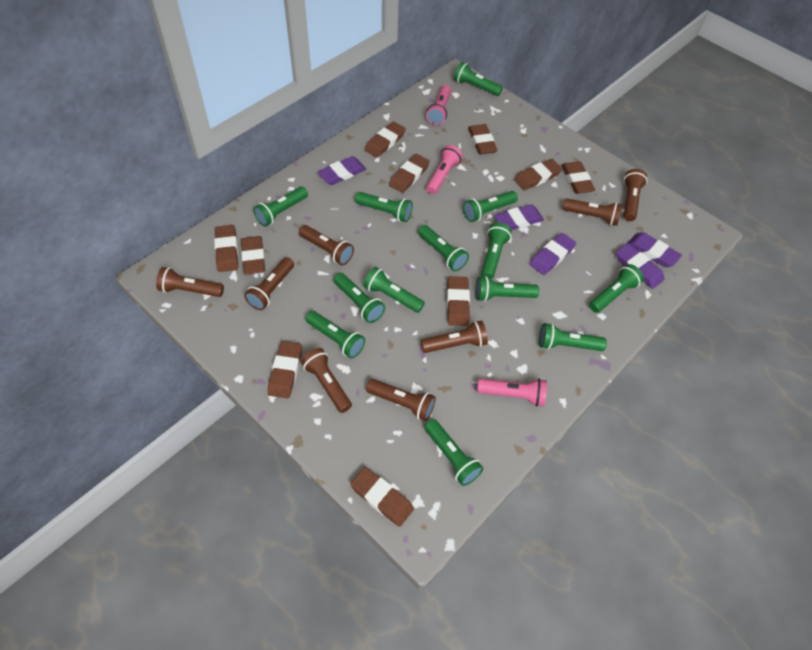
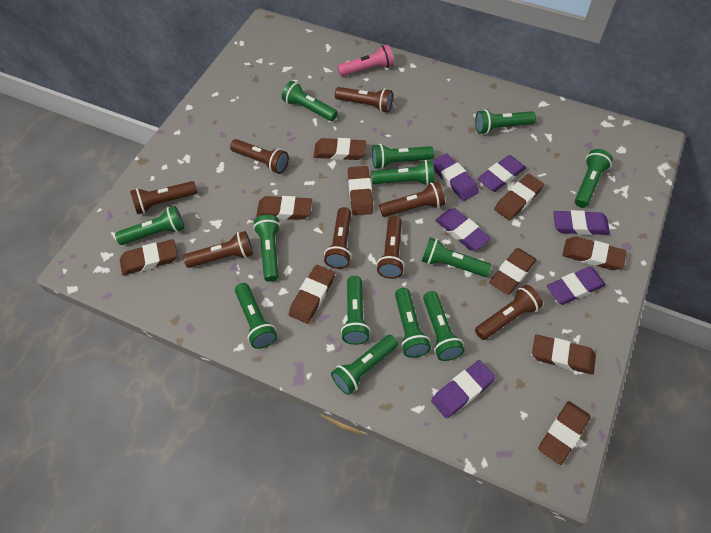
pink flashlight: 3 -> 1
purple eraser: 5 -> 6

